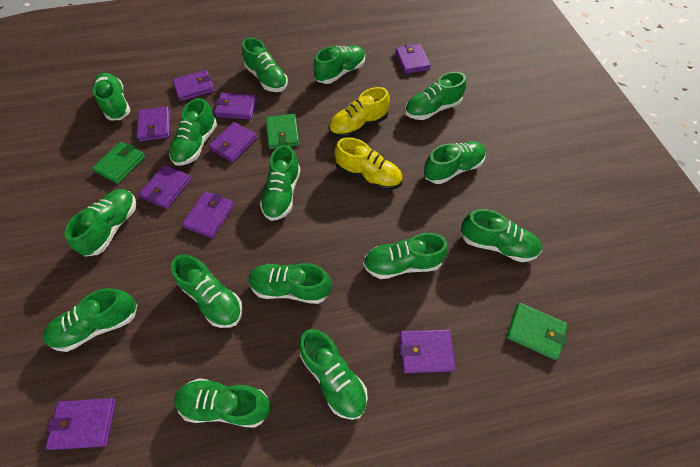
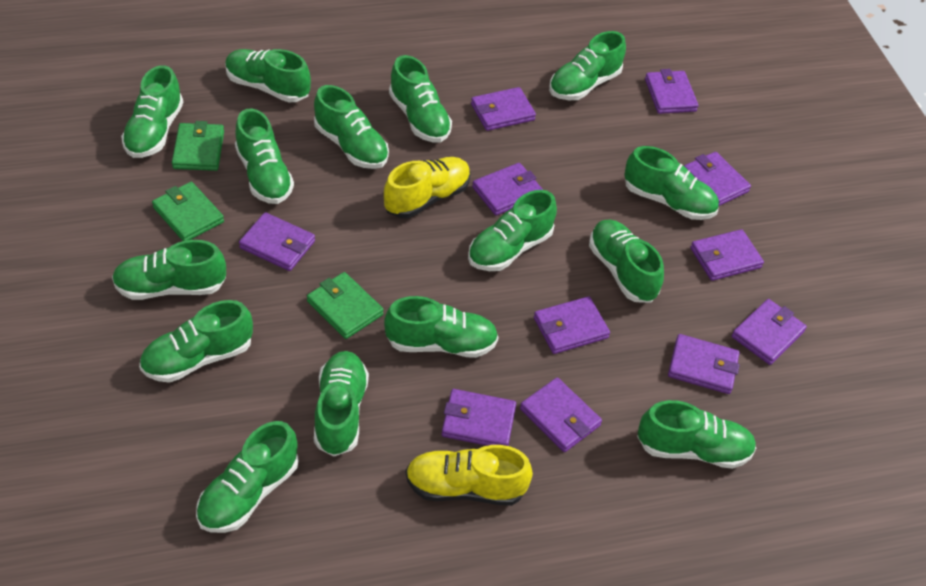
purple wallet: 9 -> 11

